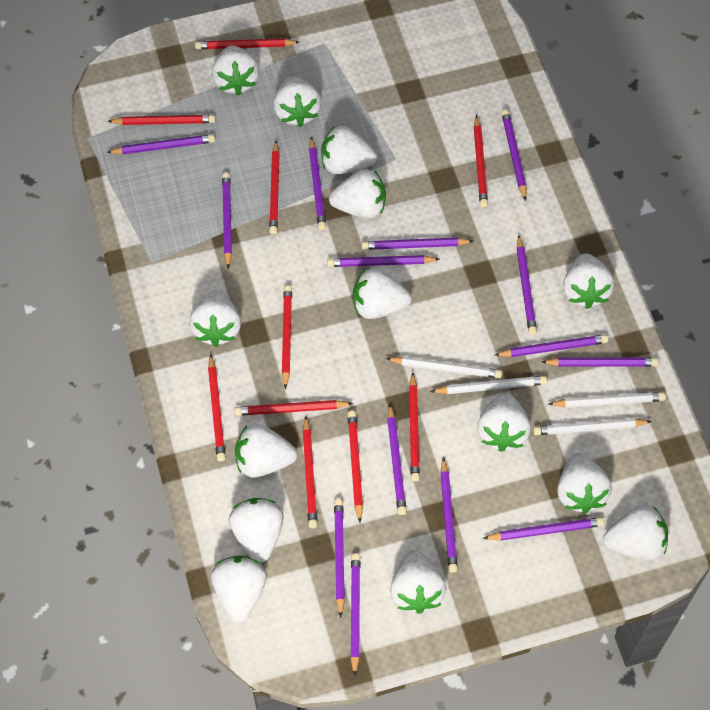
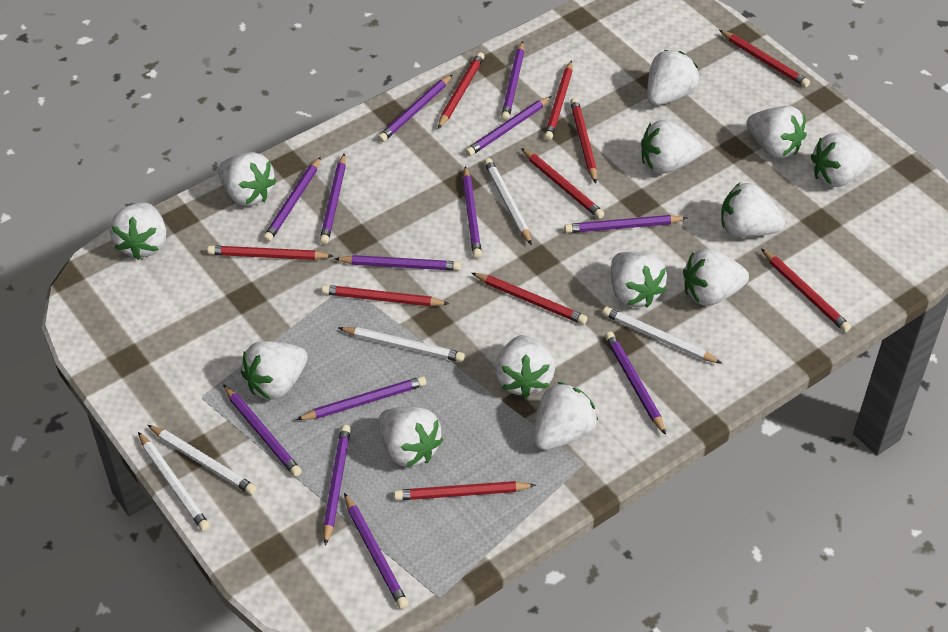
purple pencil: 14 -> 13
white pencil: 4 -> 5
white strawberry: 14 -> 13

